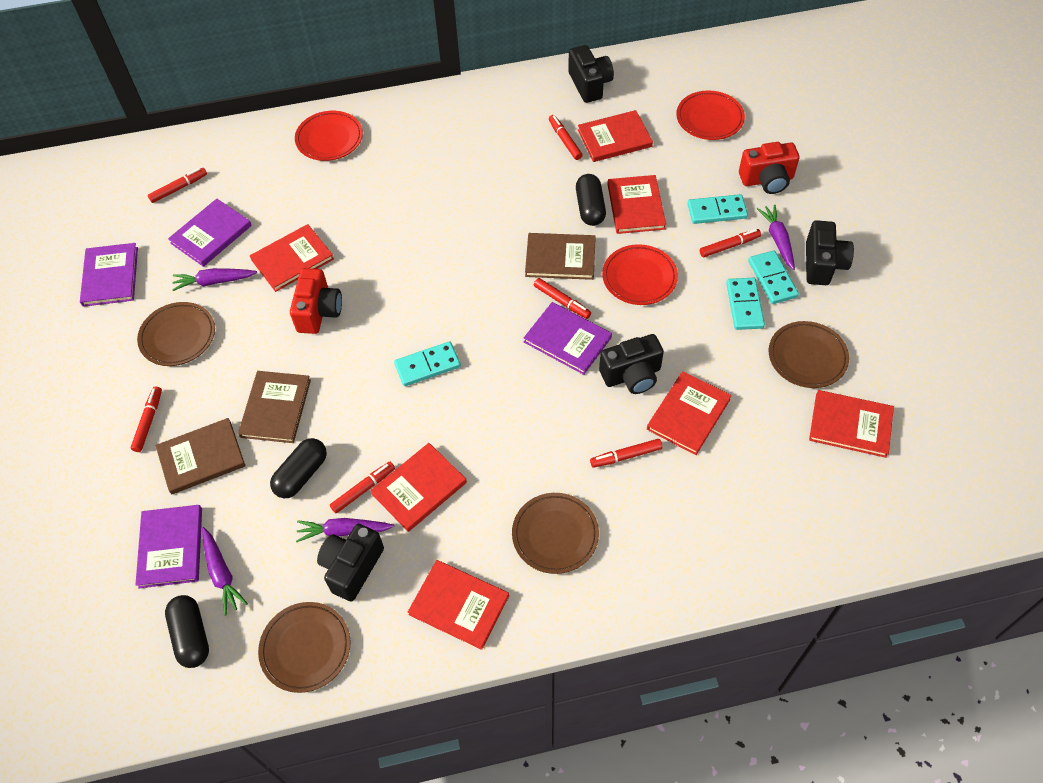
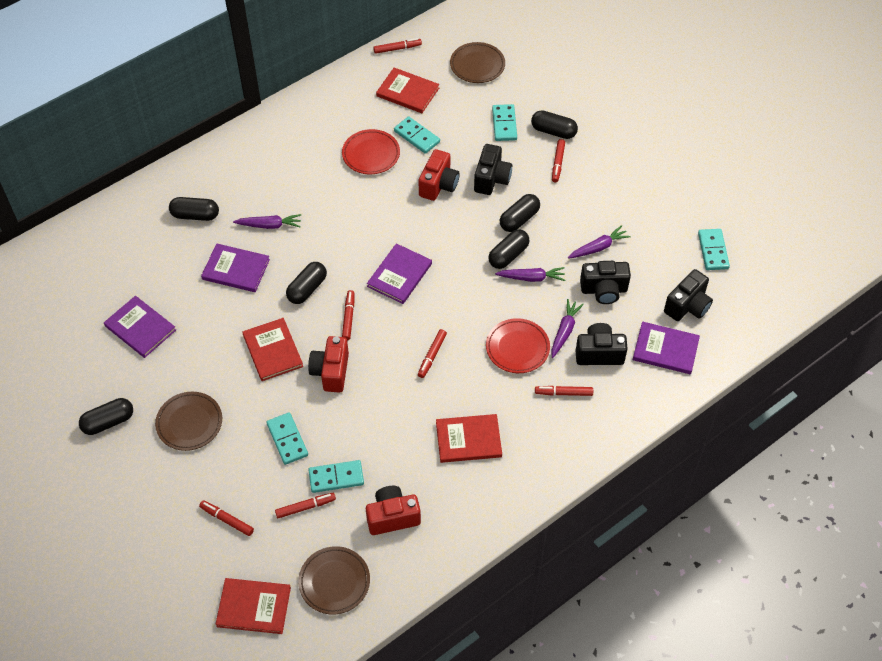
black capsule: 3 -> 6
brown book: 3 -> 0
brown plate: 4 -> 3
red book: 7 -> 4
red camera: 2 -> 3
red plate: 3 -> 2
turquoise domino: 4 -> 5

